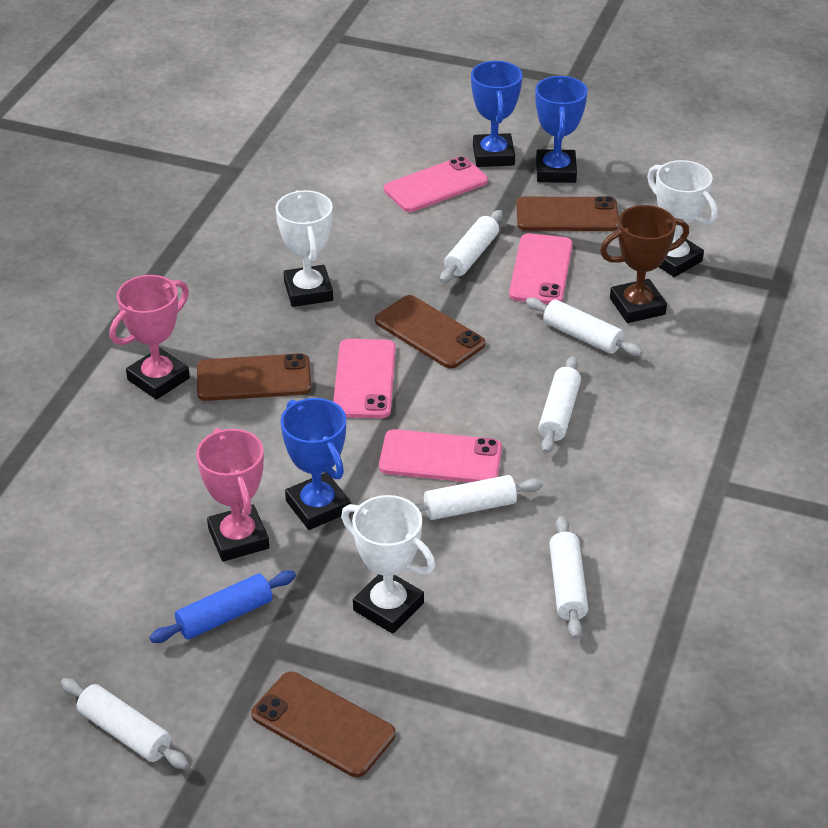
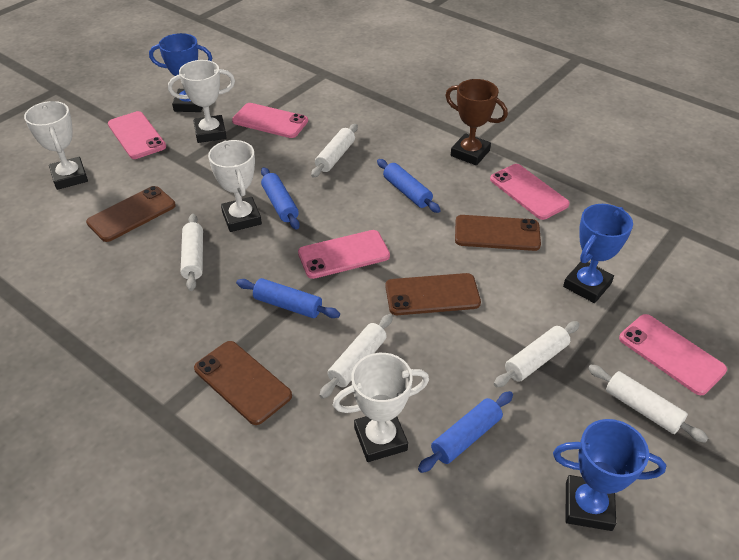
blue rolling pin: 1 -> 4
pink phone: 4 -> 5
pink trophy: 2 -> 0
white rolling pin: 6 -> 5
white trophy: 3 -> 4

